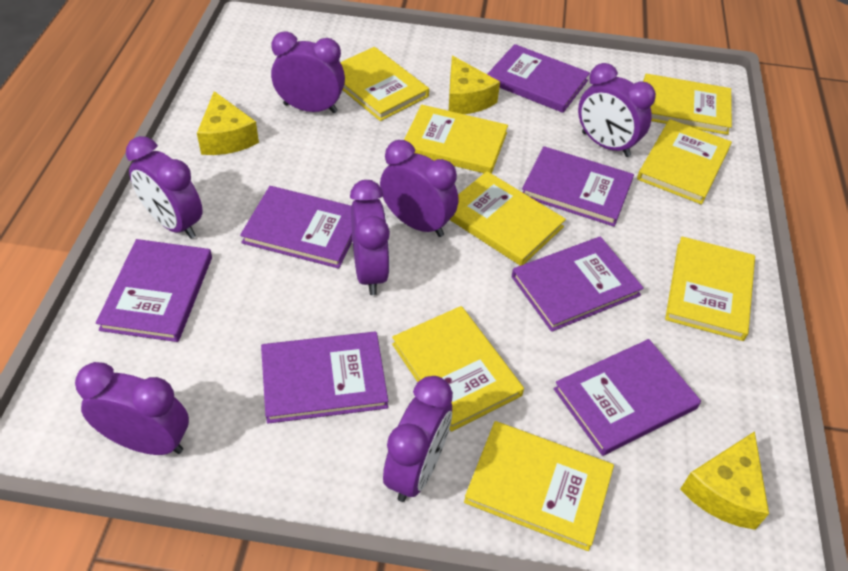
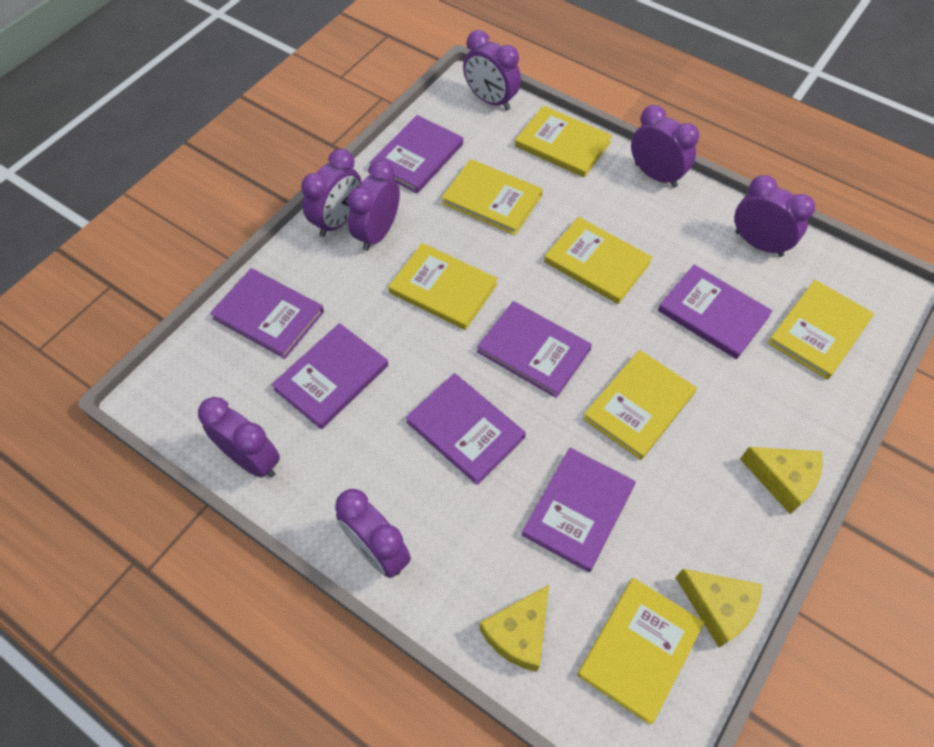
yellow book: 8 -> 7

